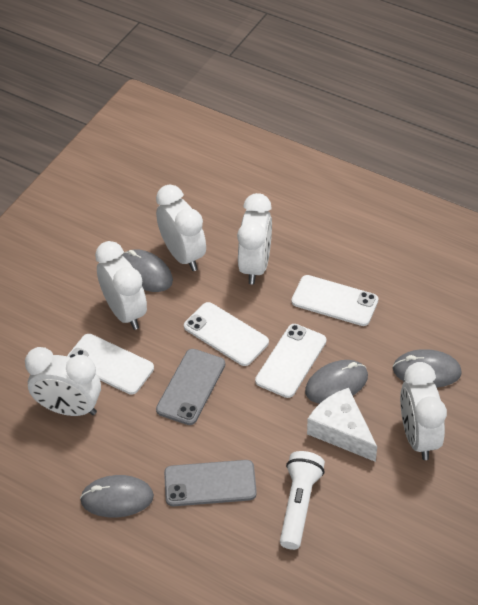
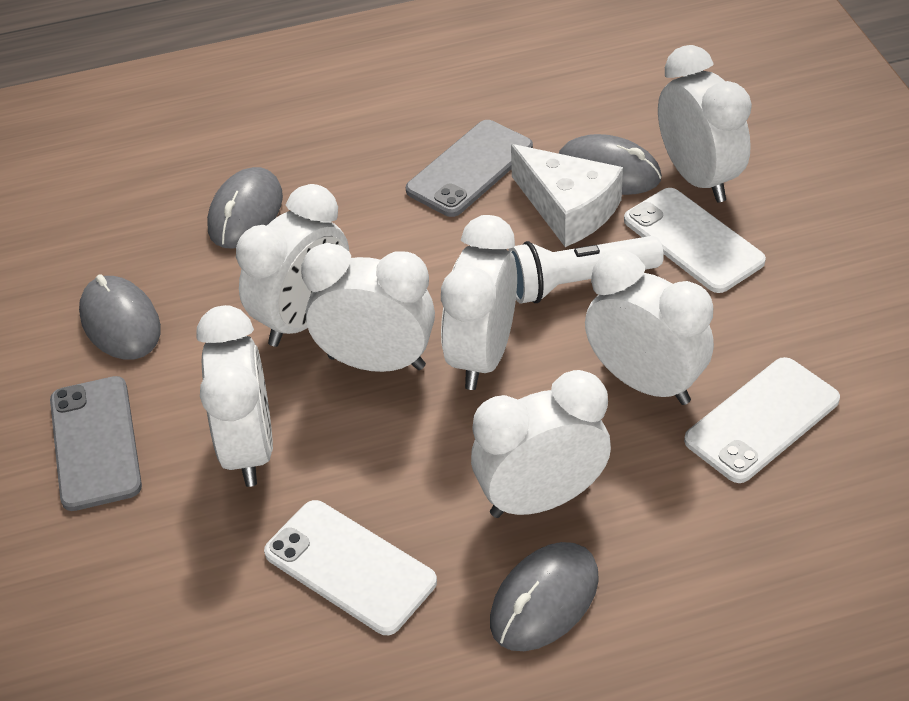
white clock: 5 -> 7
white phone: 4 -> 3

